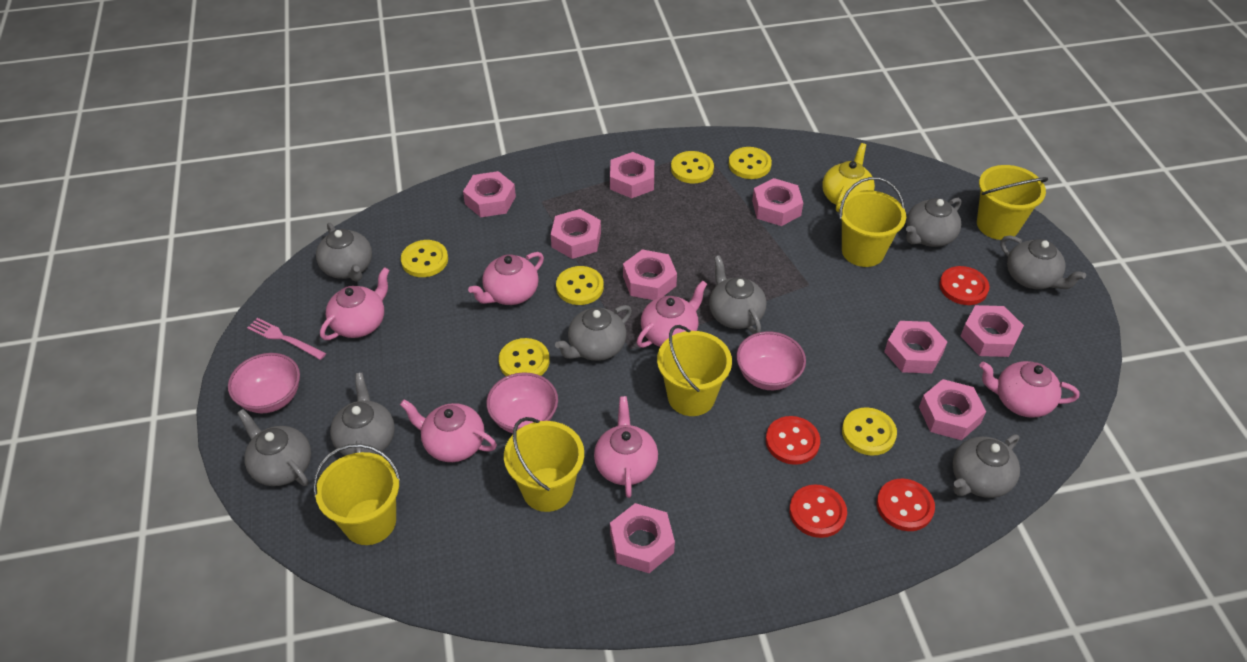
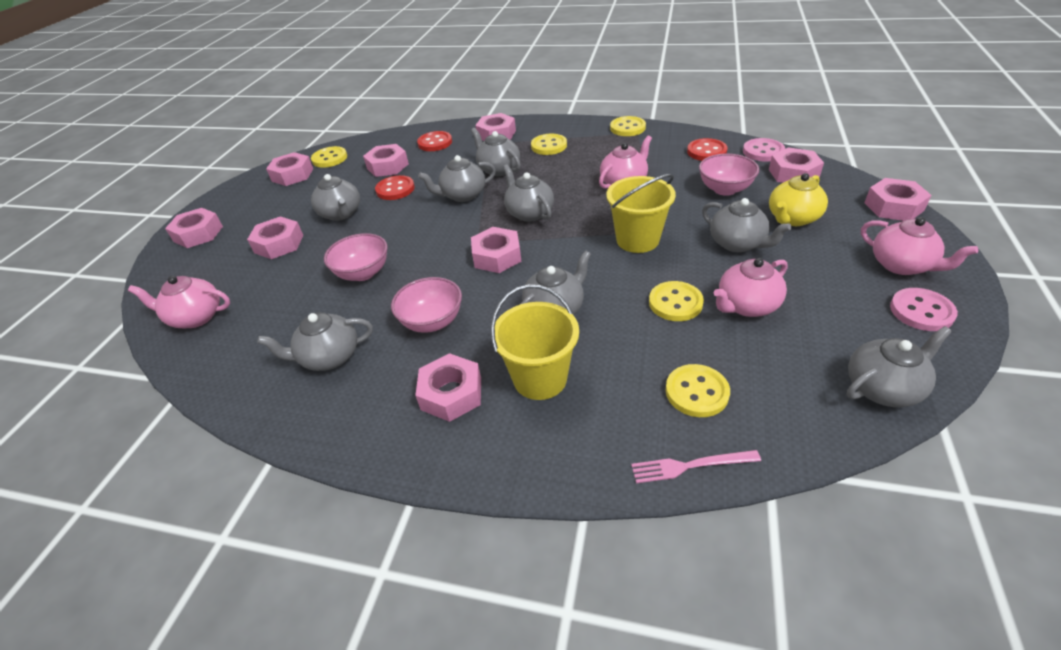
pink button: 0 -> 2
pink teapot: 6 -> 4
red button: 4 -> 3
yellow bucket: 5 -> 2
yellow button: 6 -> 5

